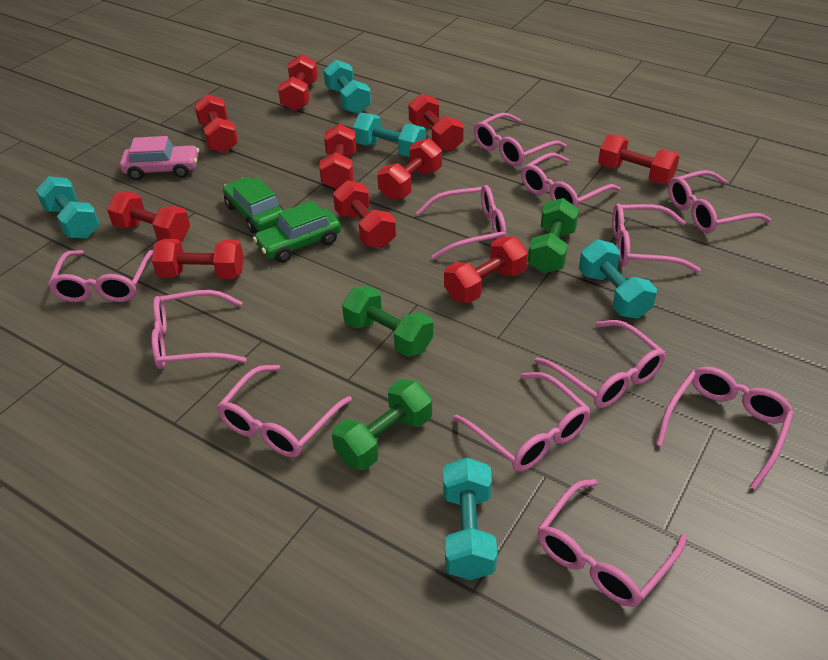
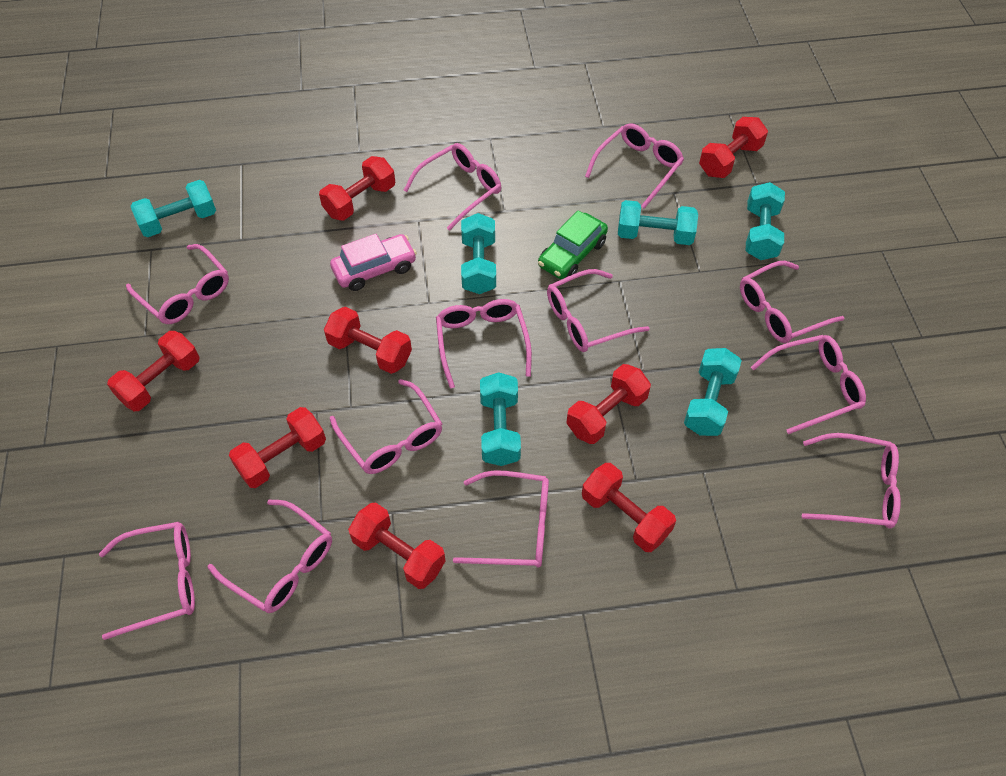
green car: 2 -> 1
green dumbbell: 3 -> 0
red dumbbell: 10 -> 8
turquoise dumbbell: 5 -> 6

